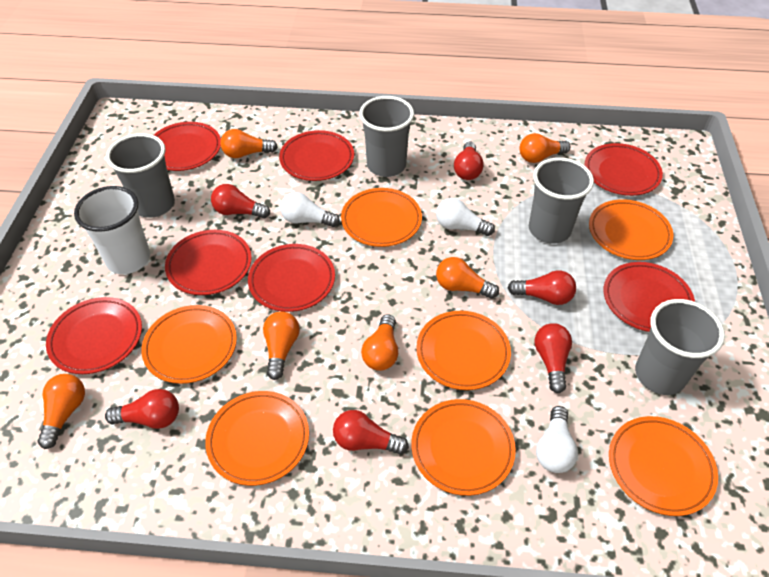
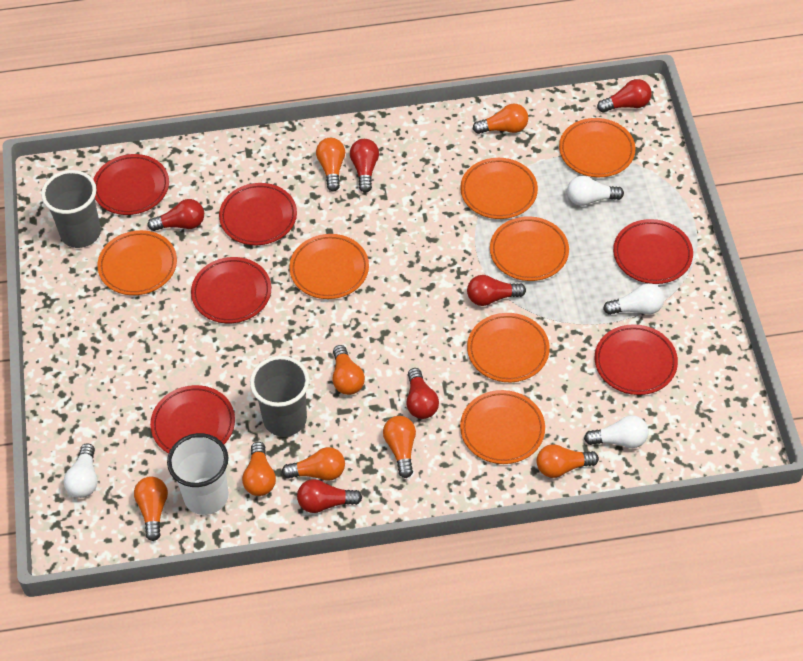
grey cup: 4 -> 2
orange light bulb: 6 -> 8
red plate: 7 -> 6
white light bulb: 3 -> 4

